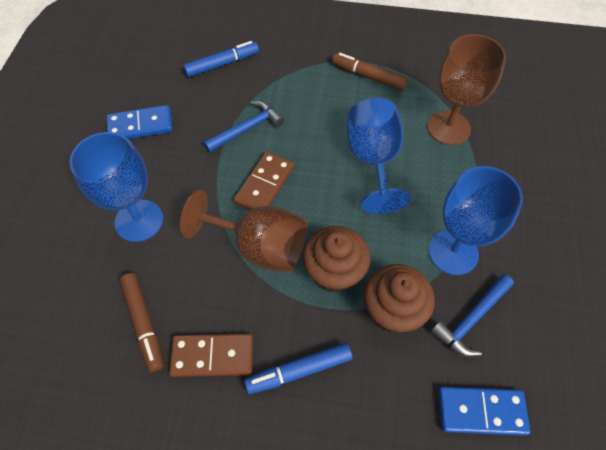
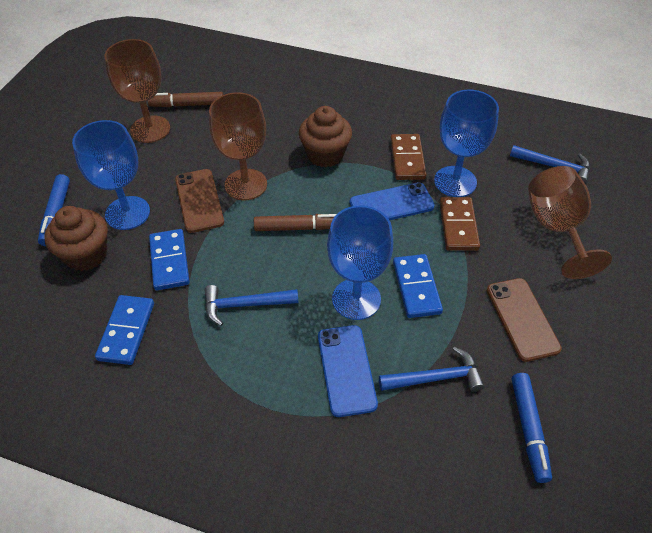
blue domino: 2 -> 3
blue hammer: 2 -> 3
blue phone: 0 -> 2
brown goblet: 2 -> 3
brown phone: 0 -> 2

